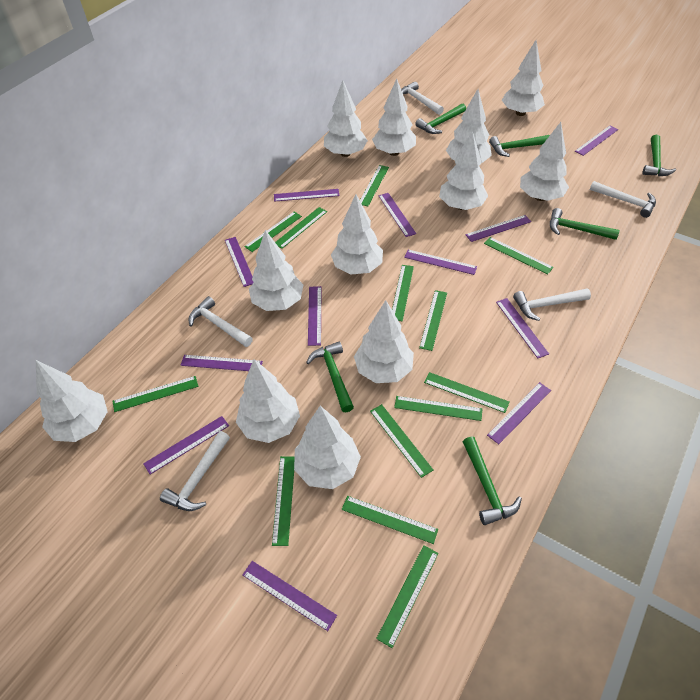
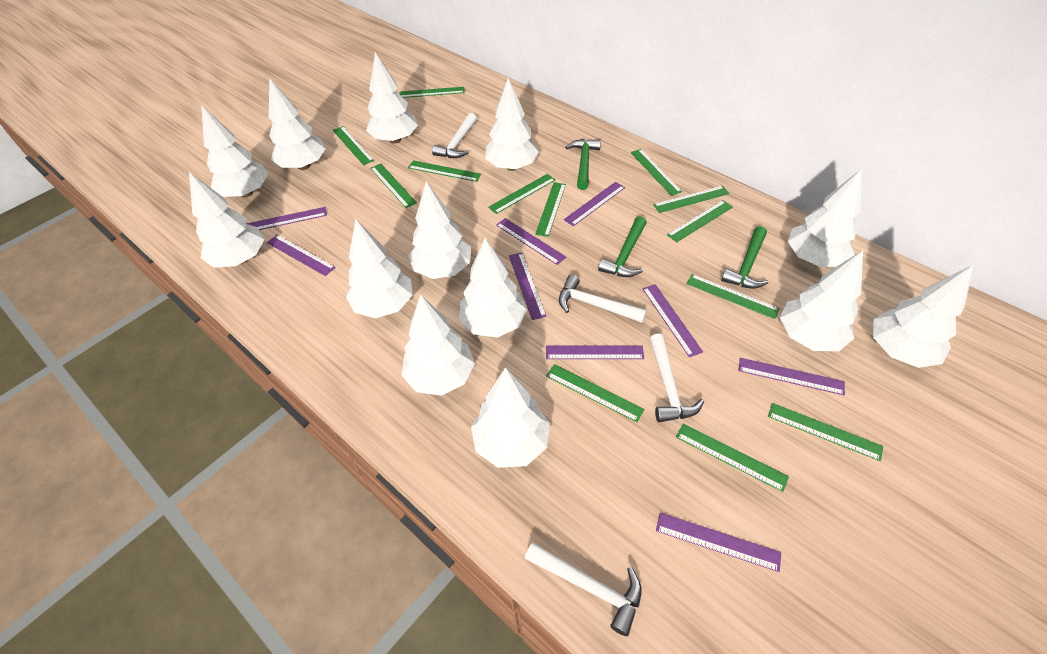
green hammer: 6 -> 3
purple ruler: 12 -> 9
white hammer: 5 -> 4
white tree: 12 -> 13

